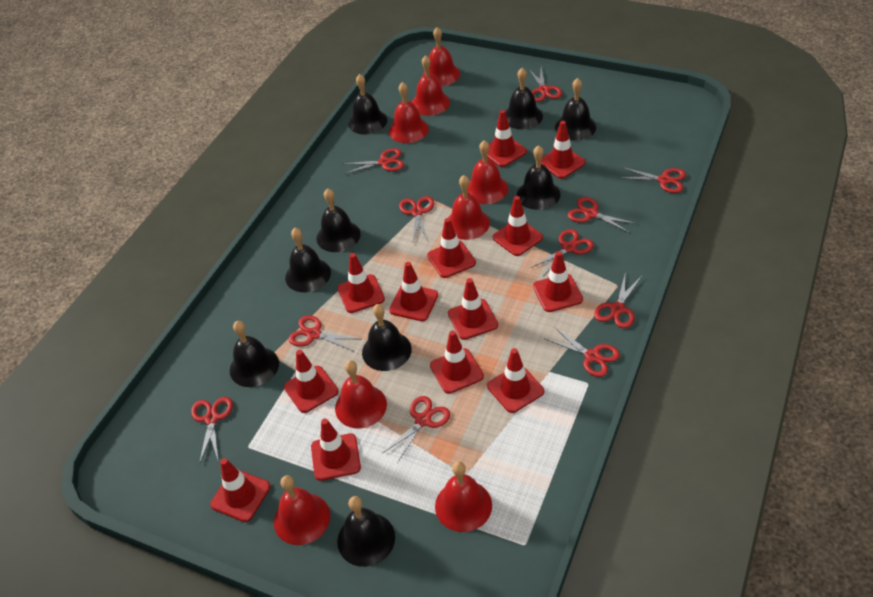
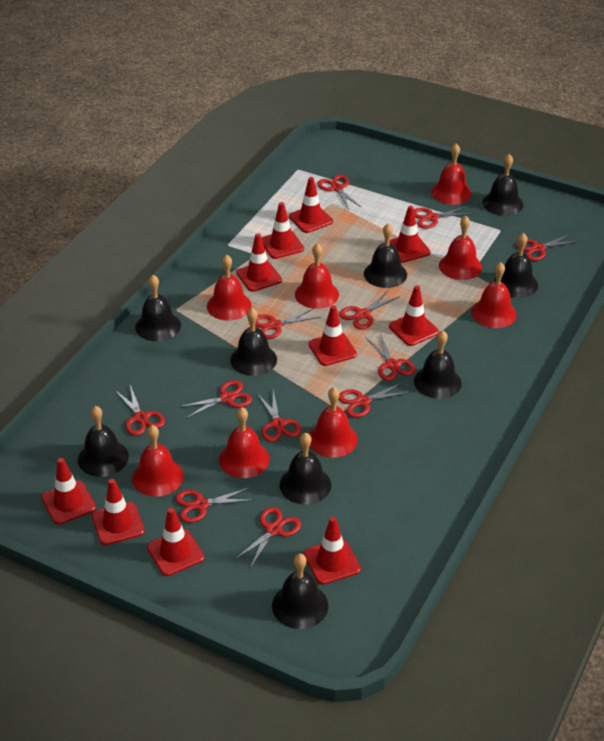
red scissors: 11 -> 12
red traffic cone: 13 -> 10

